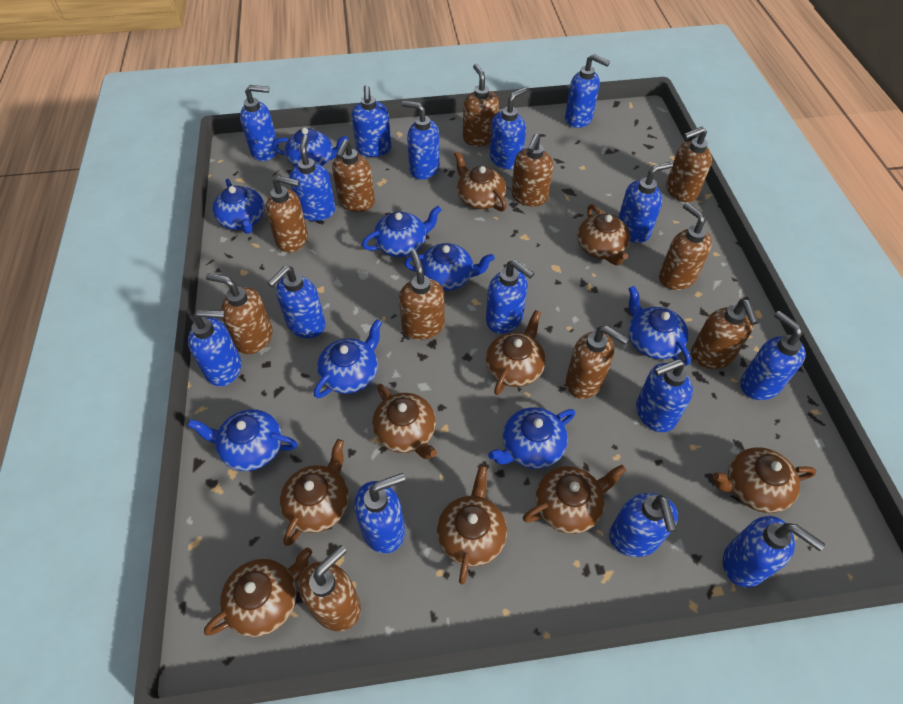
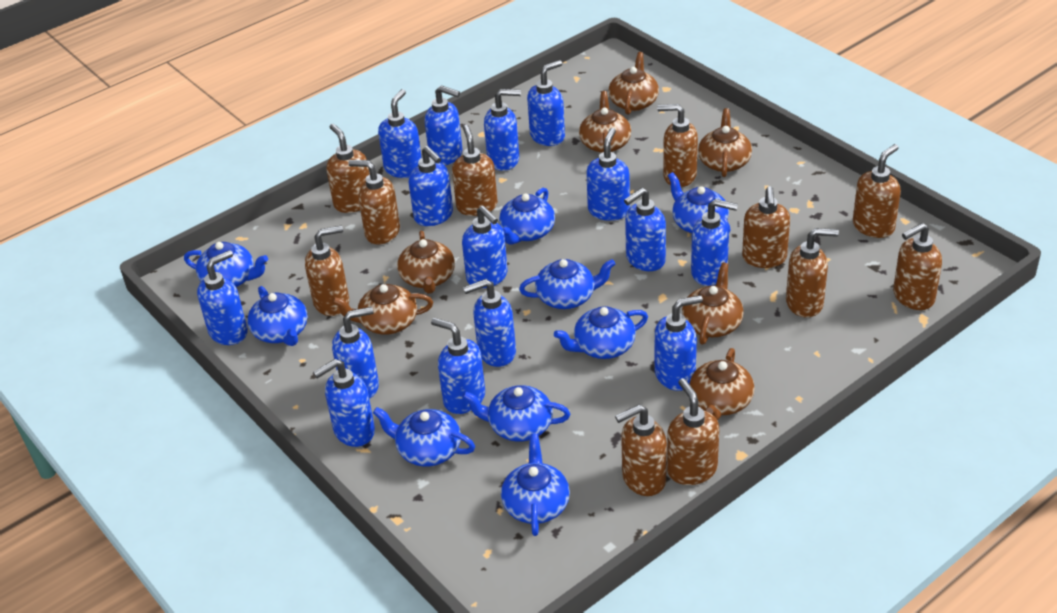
blue teapot: 8 -> 9
brown teapot: 9 -> 7

